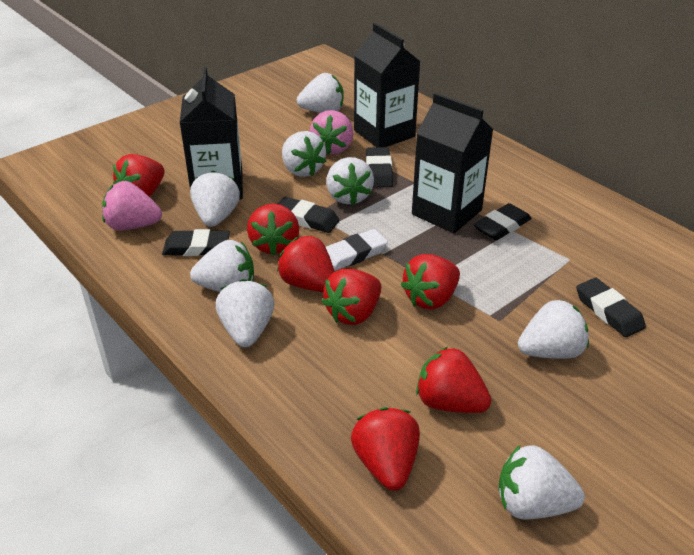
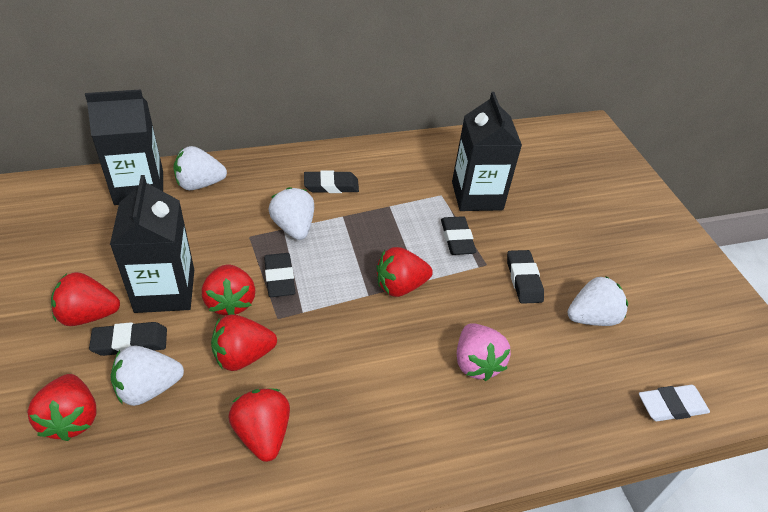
pink strawberry: 2 -> 1
red strawberry: 7 -> 6
white strawberry: 8 -> 4

